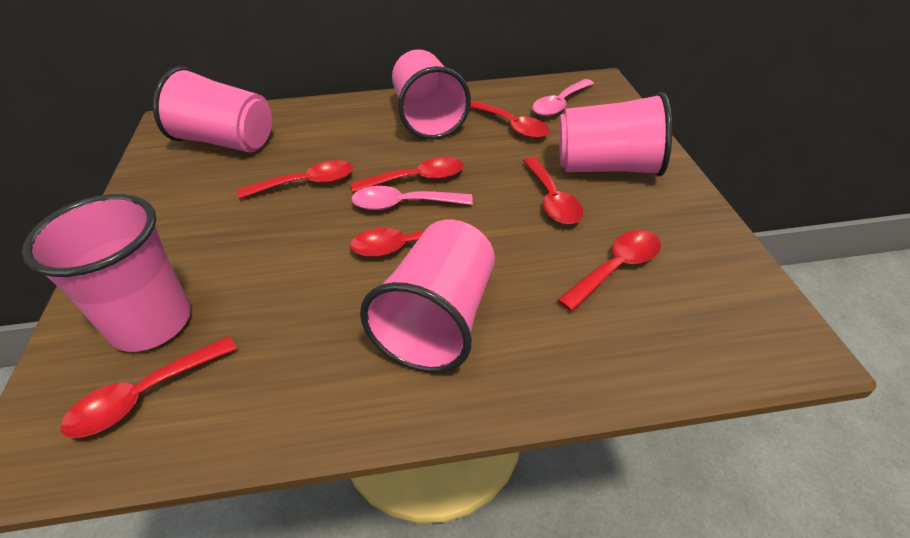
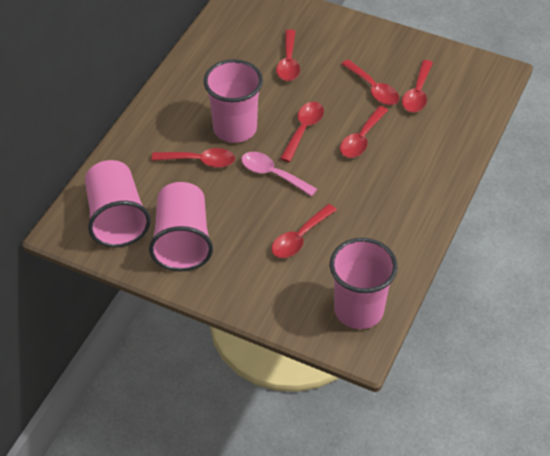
pink cup: 5 -> 4
pink spoon: 2 -> 1

